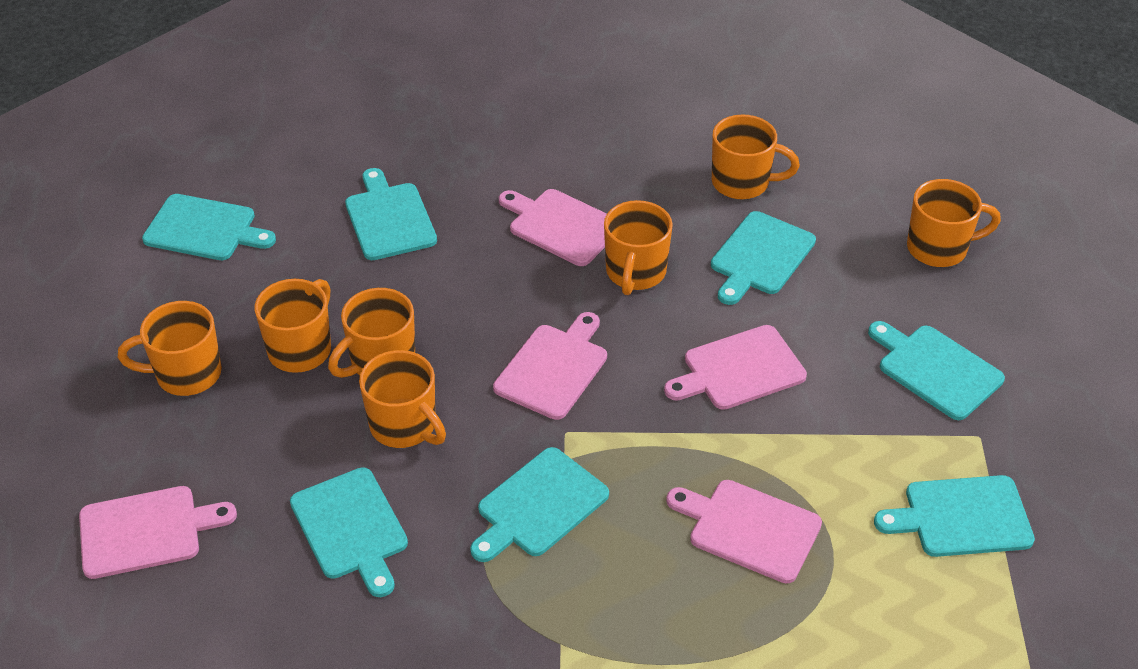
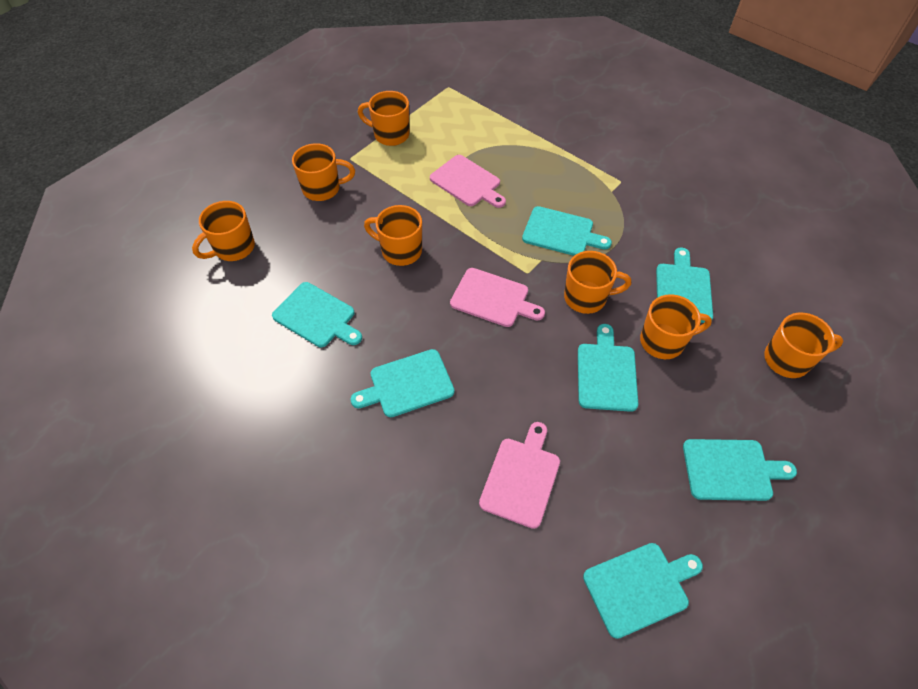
pink cutting board: 5 -> 3

